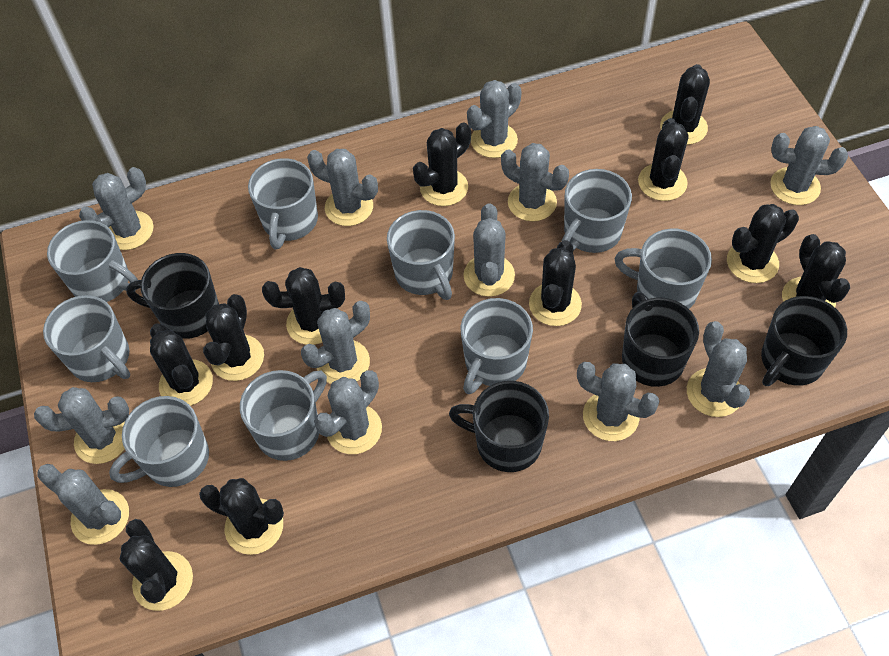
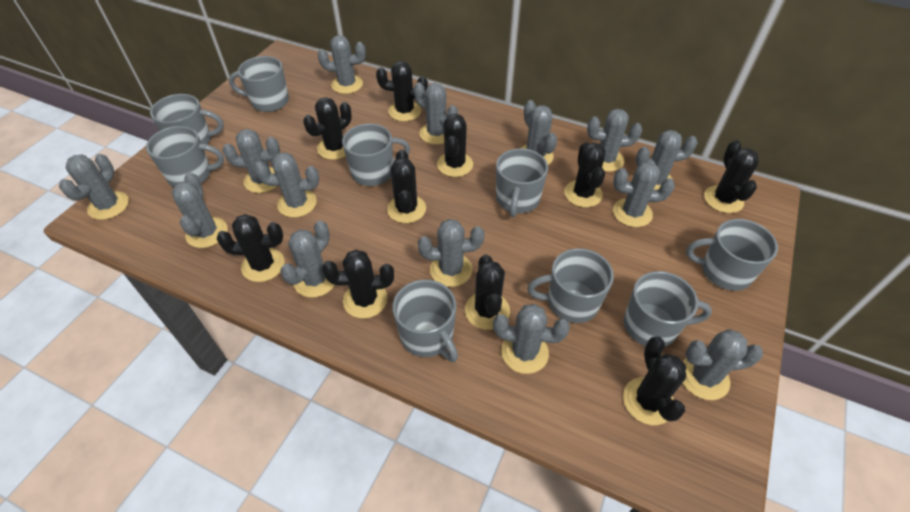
black cactus: 11 -> 10
black mug: 4 -> 0
grey cactus: 12 -> 14

